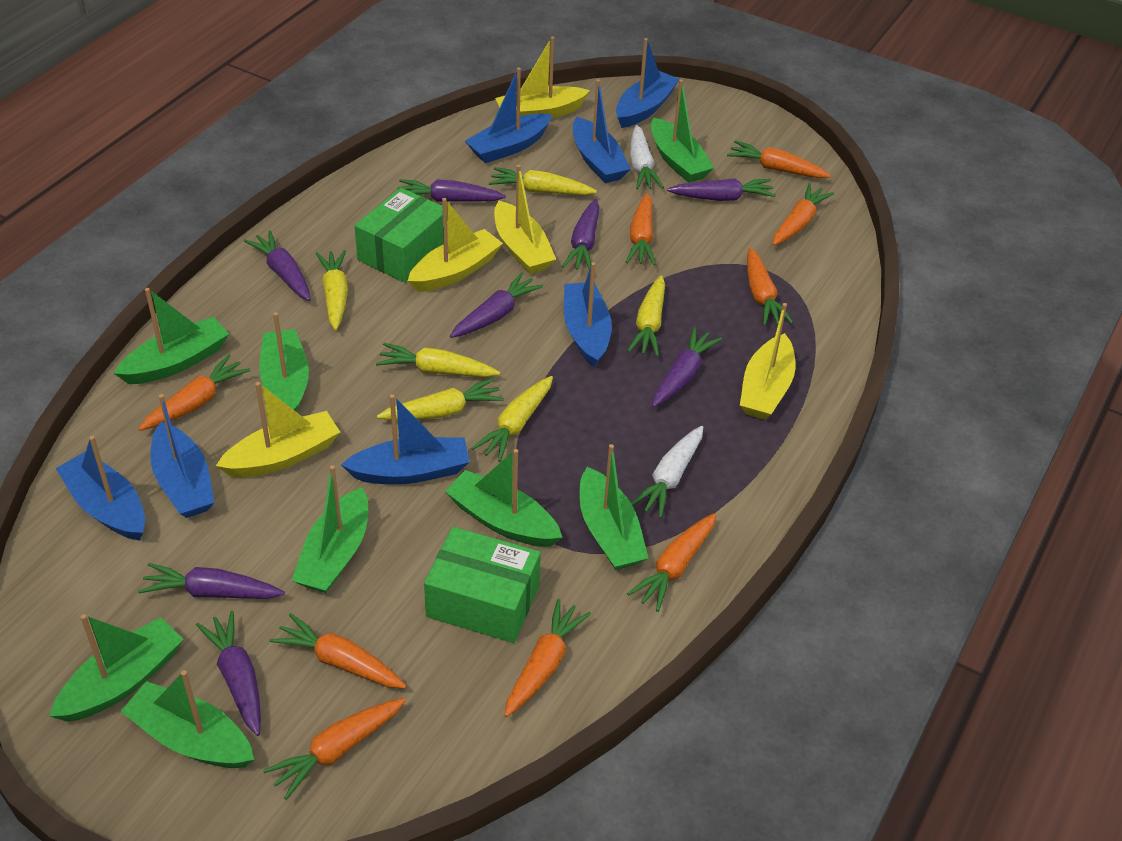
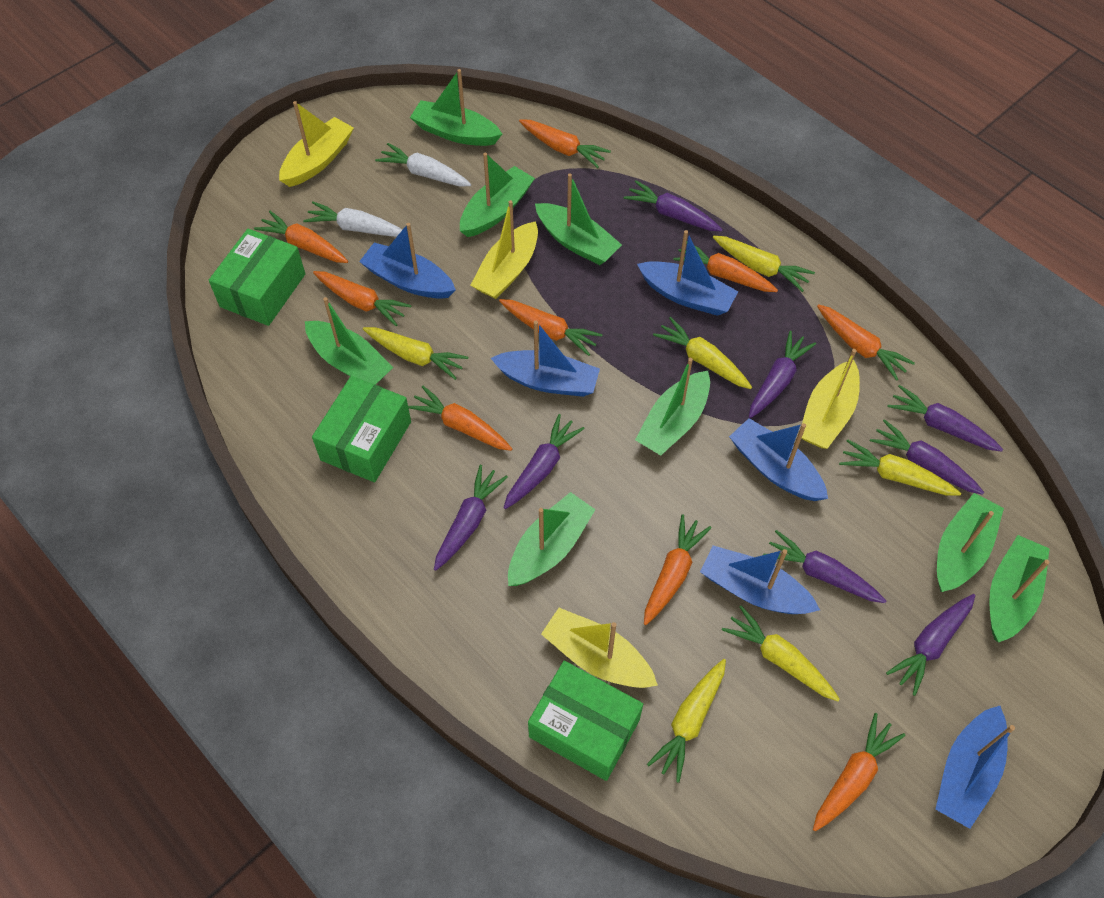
blue boat: 7 -> 6
green box: 2 -> 3
yellow boat: 5 -> 4

